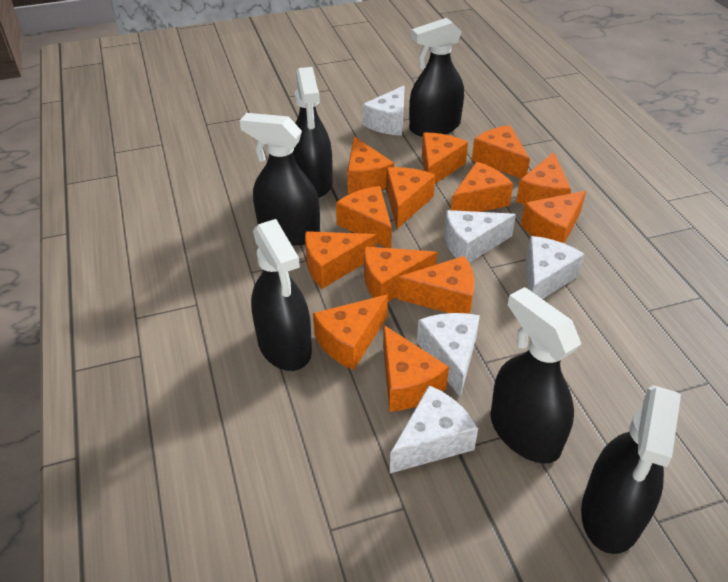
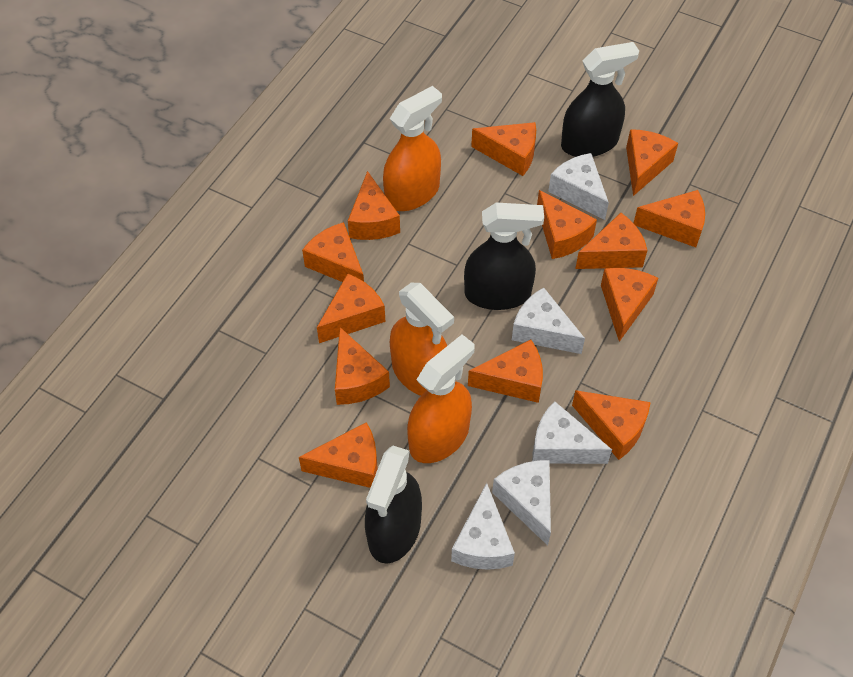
black spray bottle: 6 -> 3
orange spray bottle: 0 -> 3

